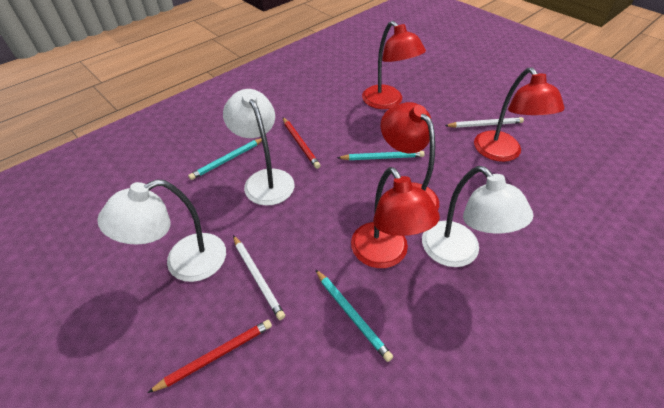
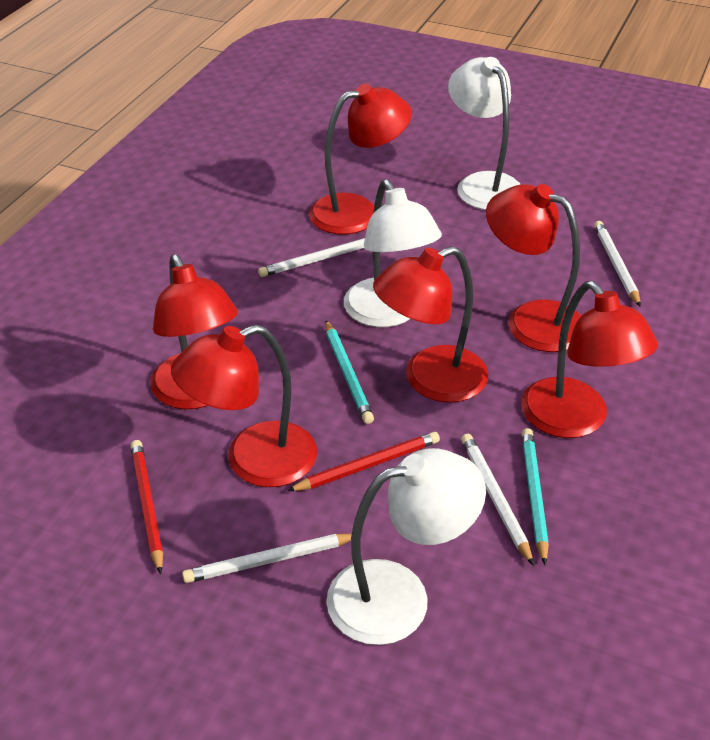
red lamp: 4 -> 6
turquoise pencil: 3 -> 2
white pencil: 2 -> 4

